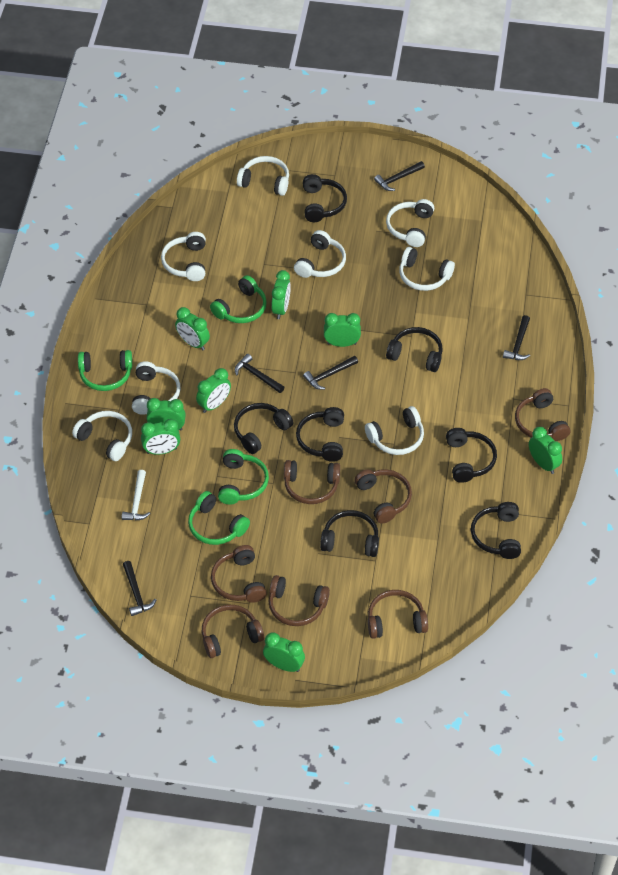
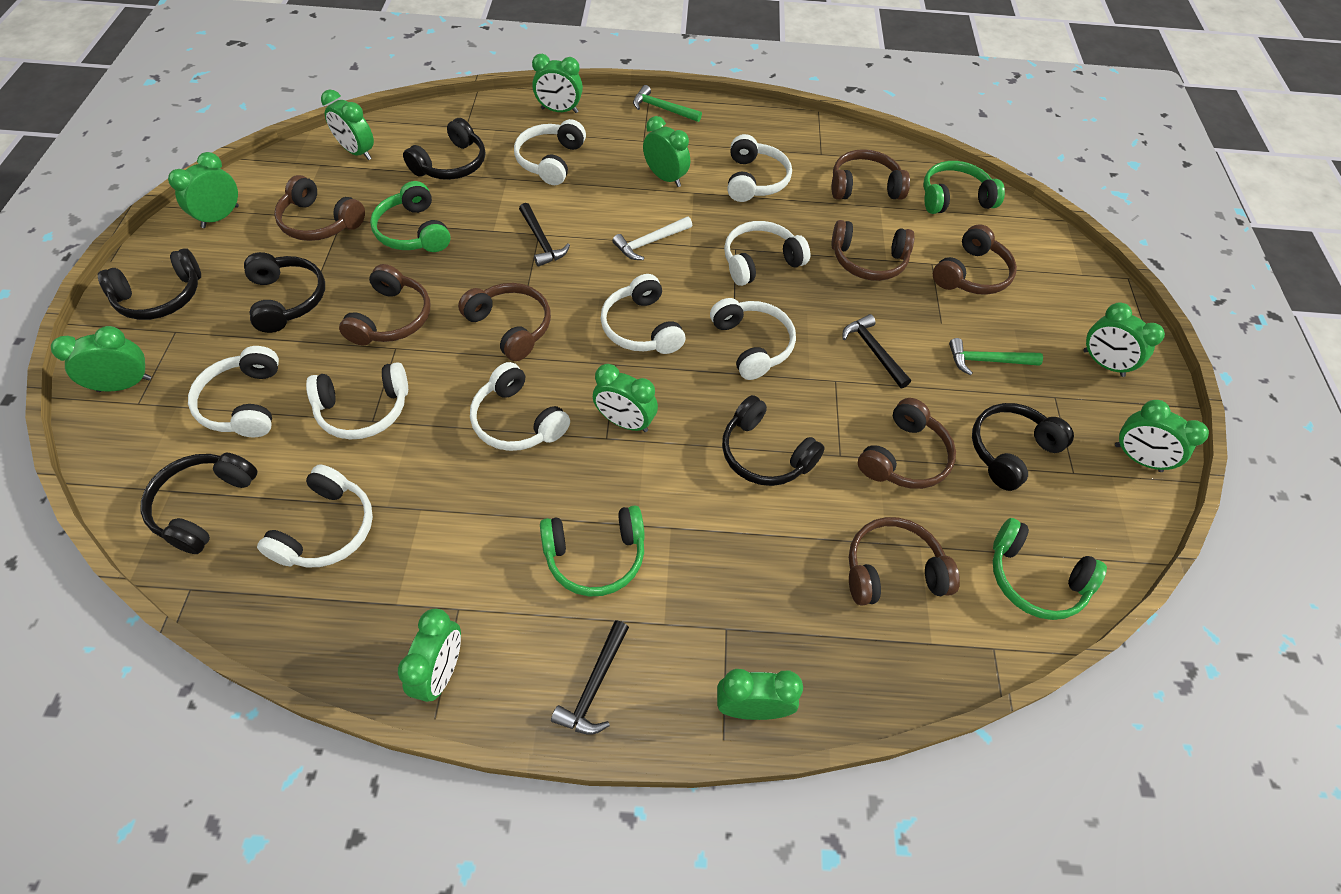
black hammer: 5 -> 3
black headphones: 7 -> 6
brown headphones: 7 -> 8
green clock: 8 -> 10
green hammer: 0 -> 2
white headphones: 8 -> 9

